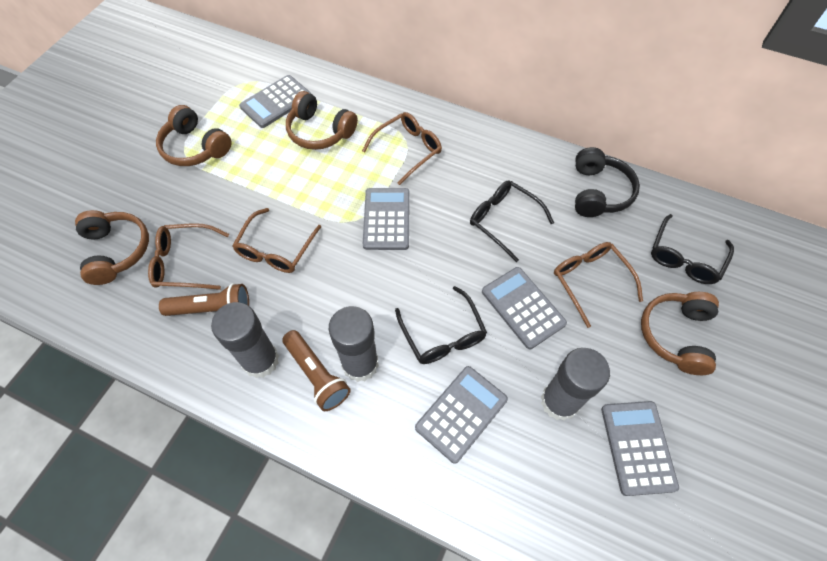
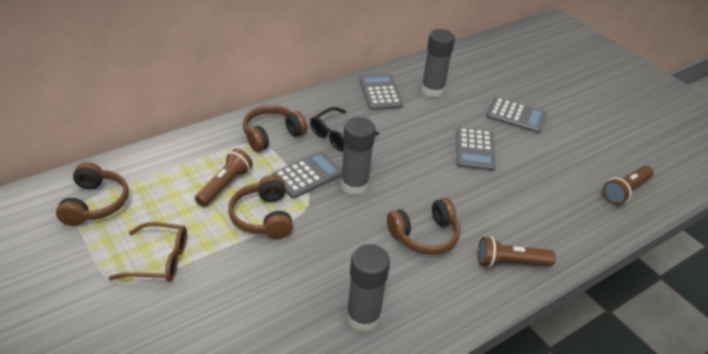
black glasses: 3 -> 1
black headphones: 1 -> 0
brown flashlight: 2 -> 3
brown glasses: 4 -> 1
grey calculator: 5 -> 4

